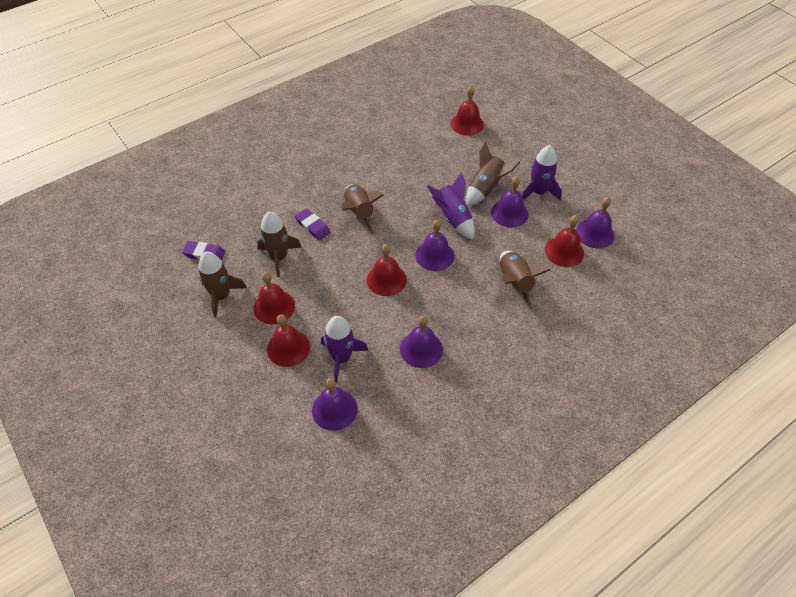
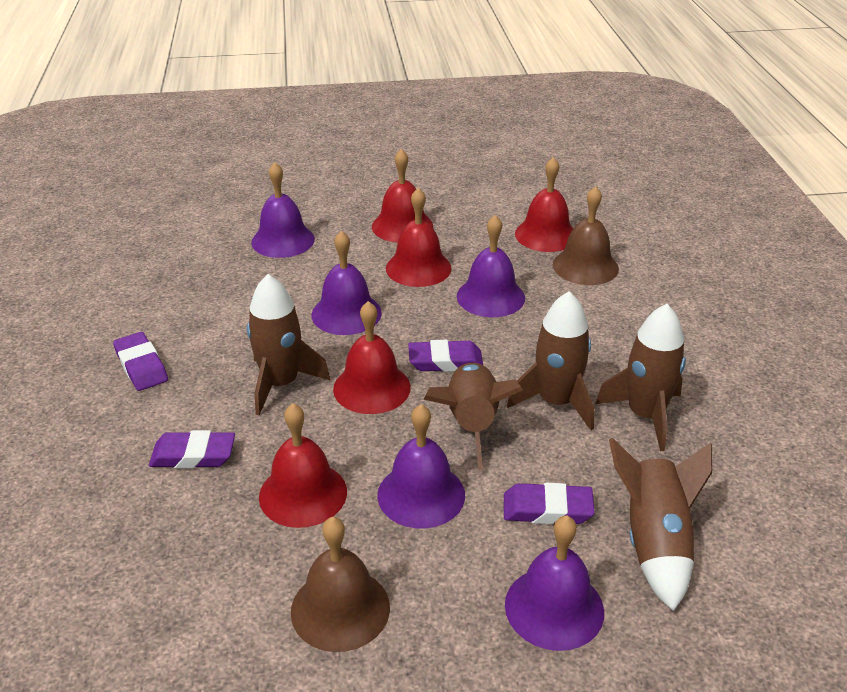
brown bell: 0 -> 2
purple eraser: 2 -> 4
purple rocket: 3 -> 0

